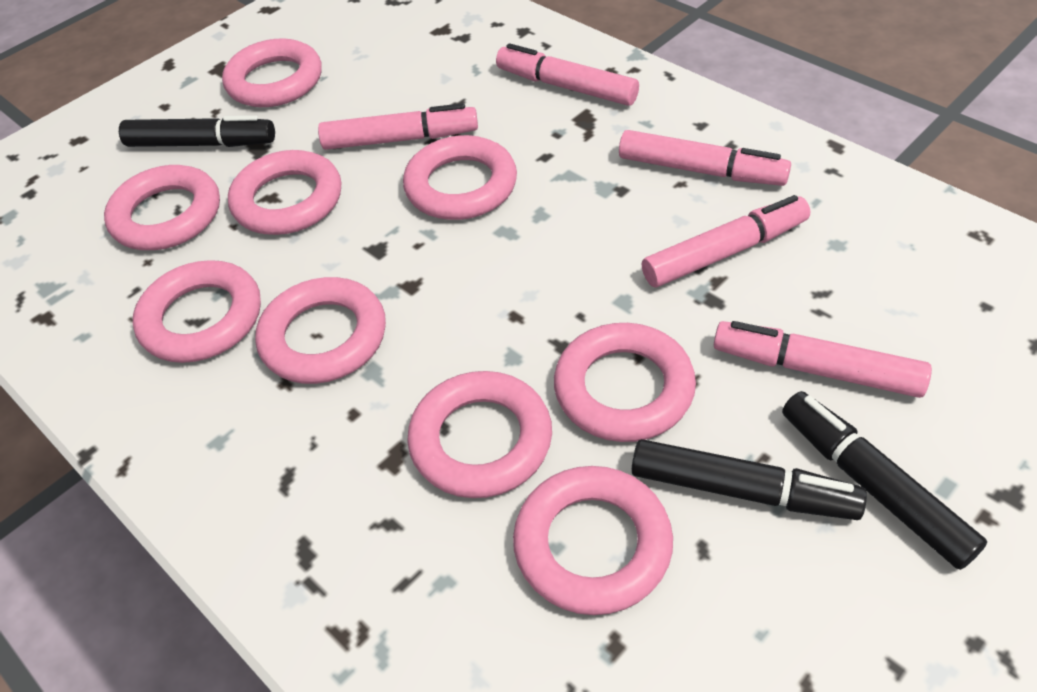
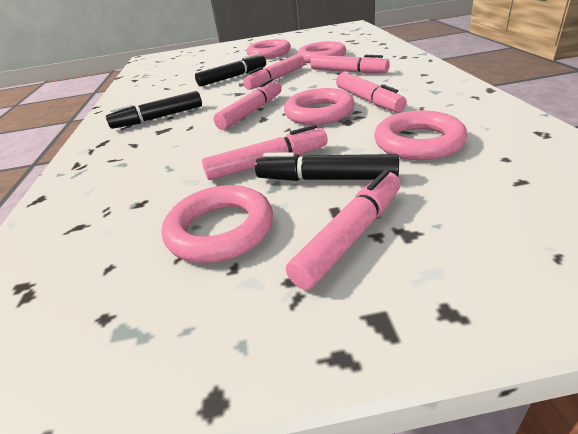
pink marker: 5 -> 6
pink ring: 9 -> 5

